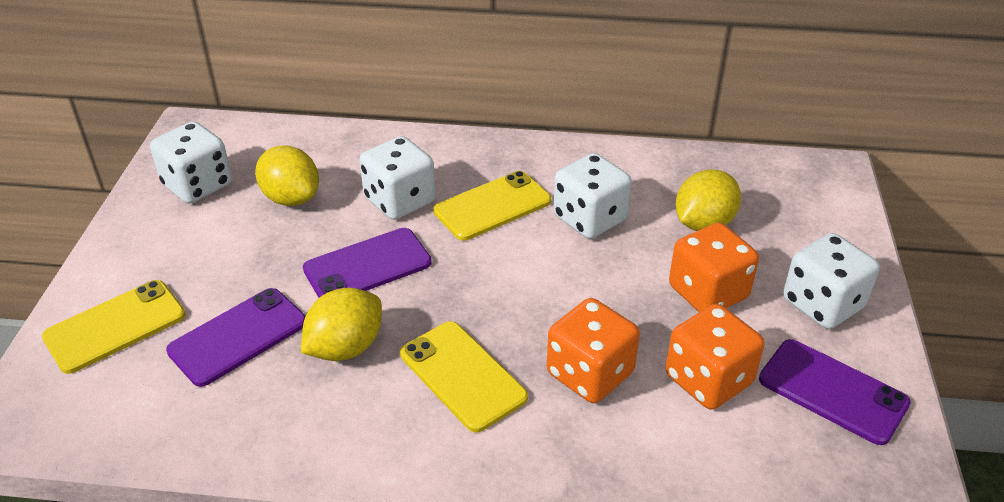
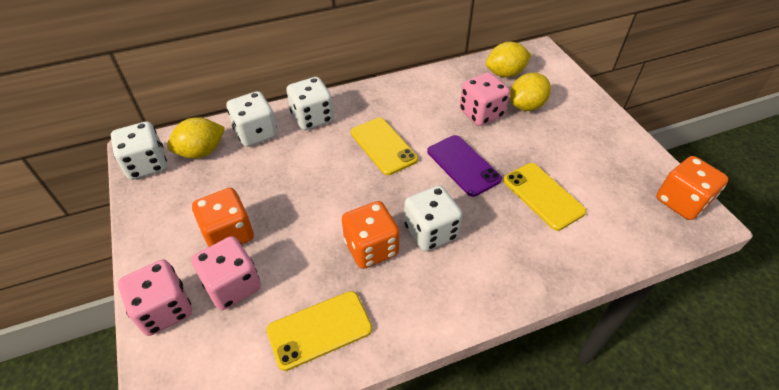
pink dice: 0 -> 3
purple phone: 3 -> 1

